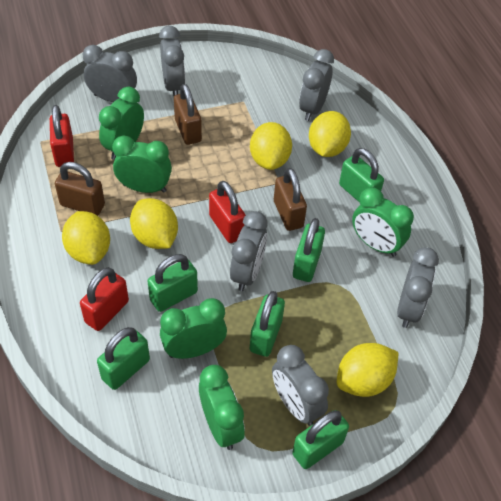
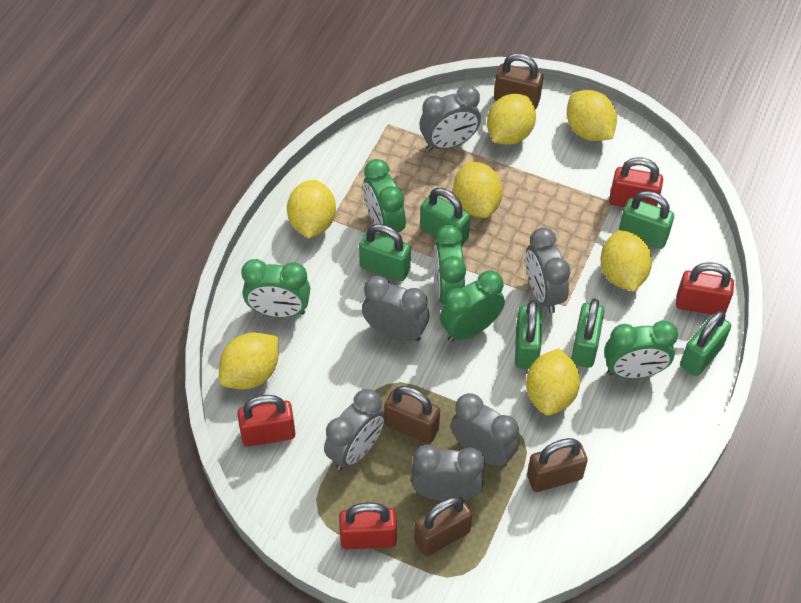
brown padlock: 3 -> 4
red padlock: 3 -> 4
yellow lemon: 5 -> 7

